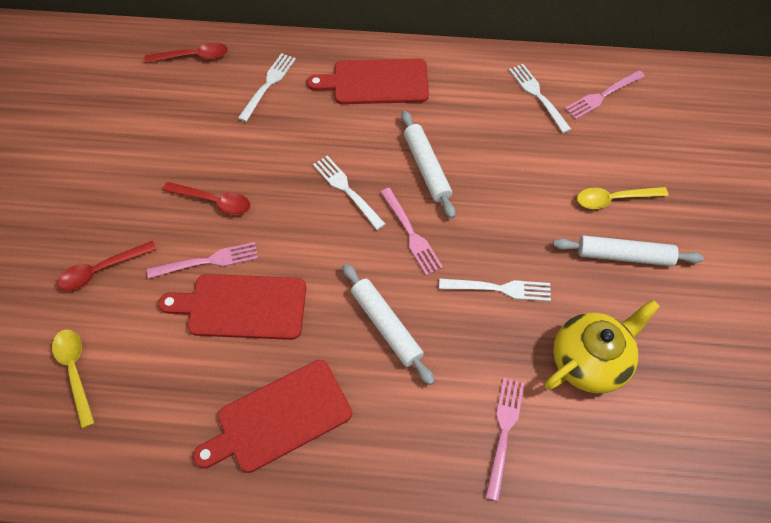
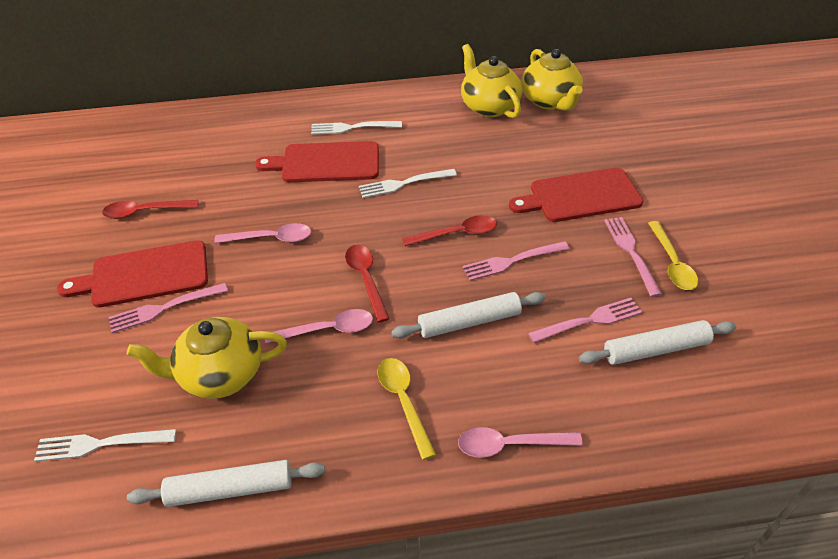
pink spoon: 0 -> 3
white fork: 4 -> 3
yellow teapot: 1 -> 3

